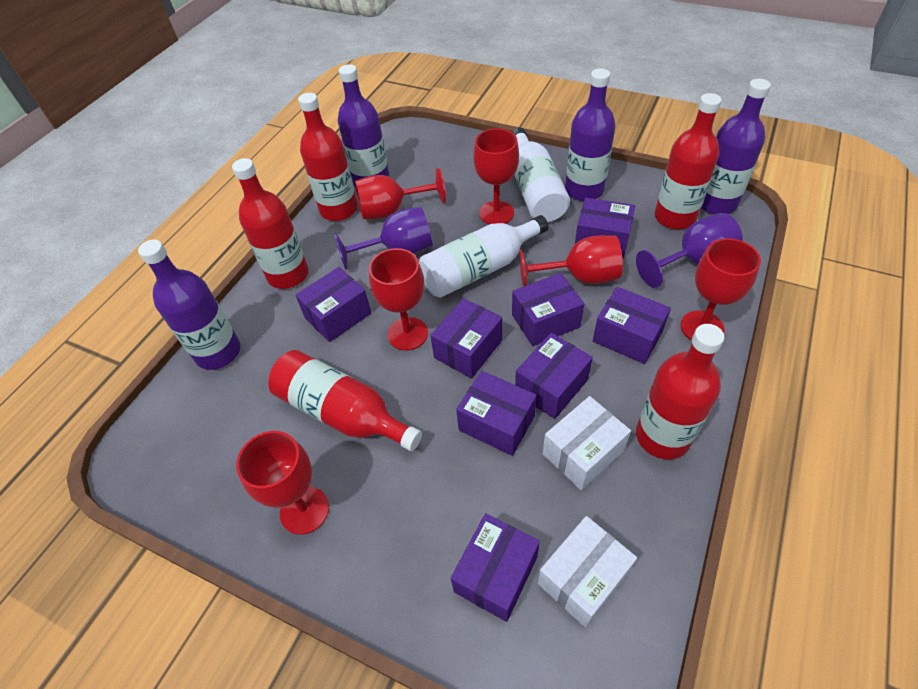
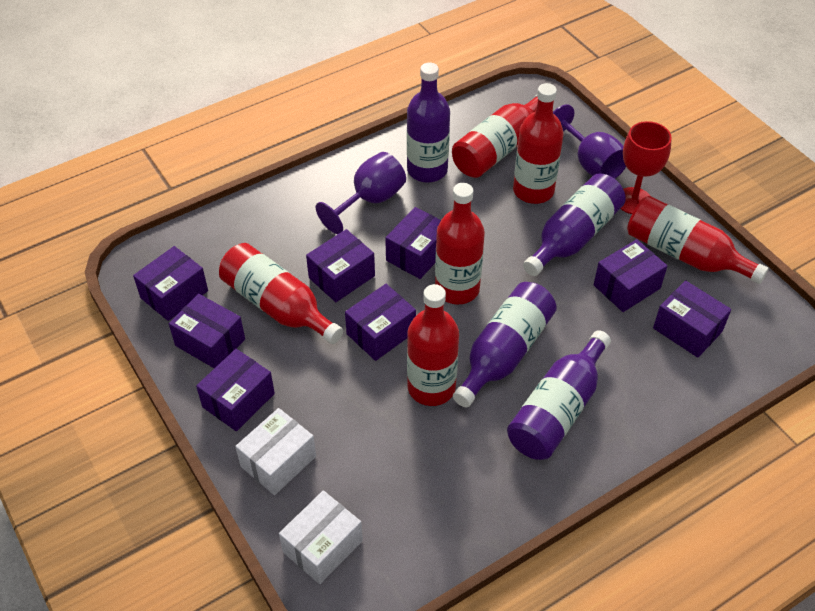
red bottle: 5 -> 6
red goblet: 6 -> 1
white bottle: 2 -> 0

